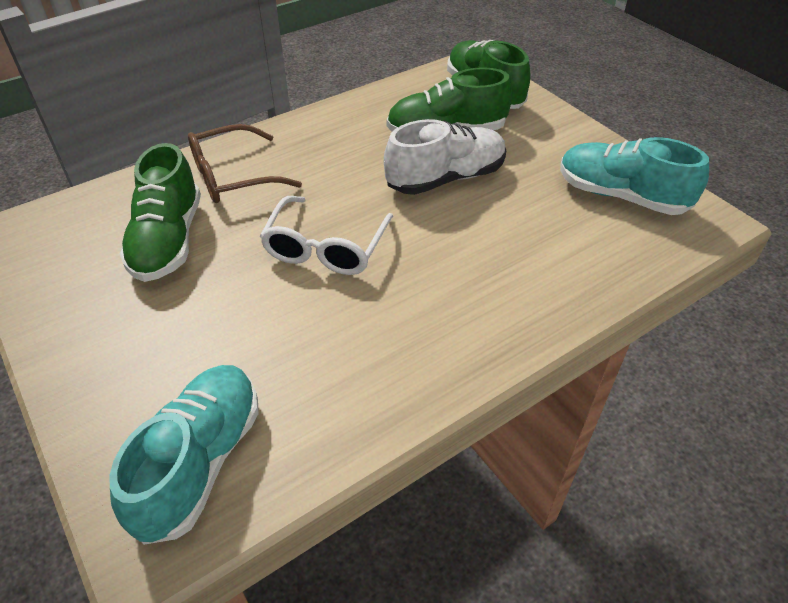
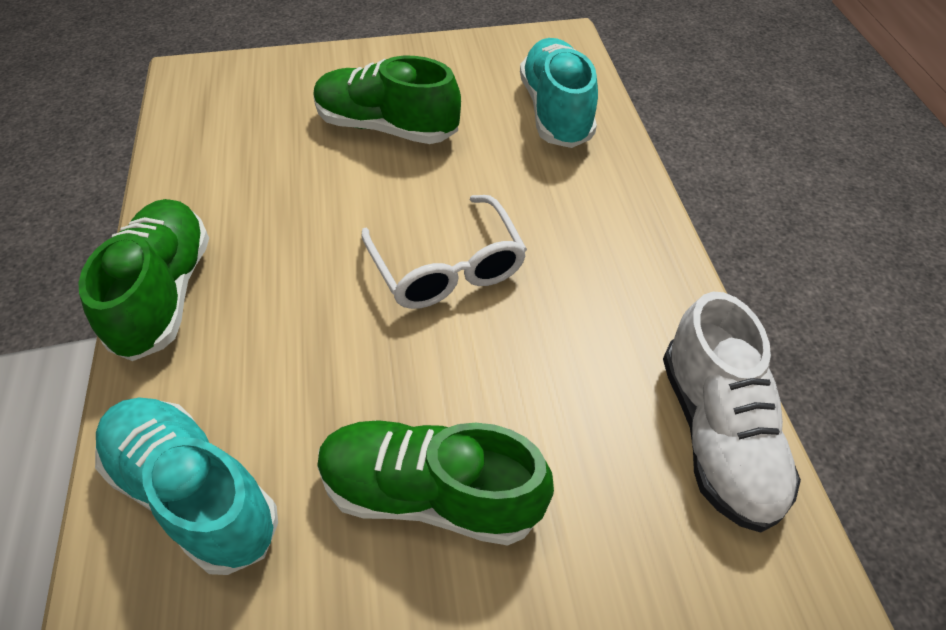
brown glasses: 1 -> 0

